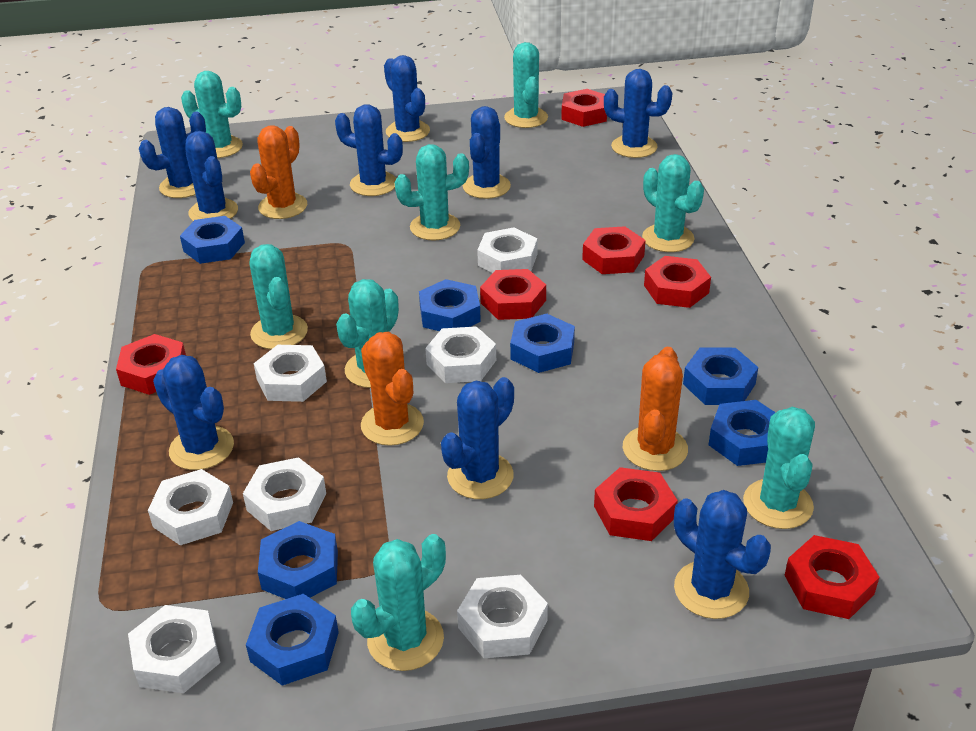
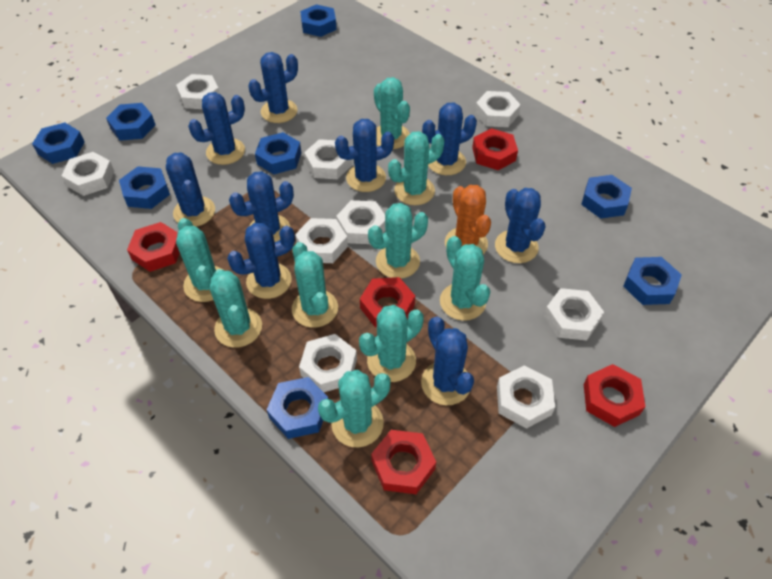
blue nut: 7 -> 8
orange cactus: 3 -> 1
red nut: 7 -> 5
turquoise cactus: 8 -> 9
white nut: 7 -> 9

